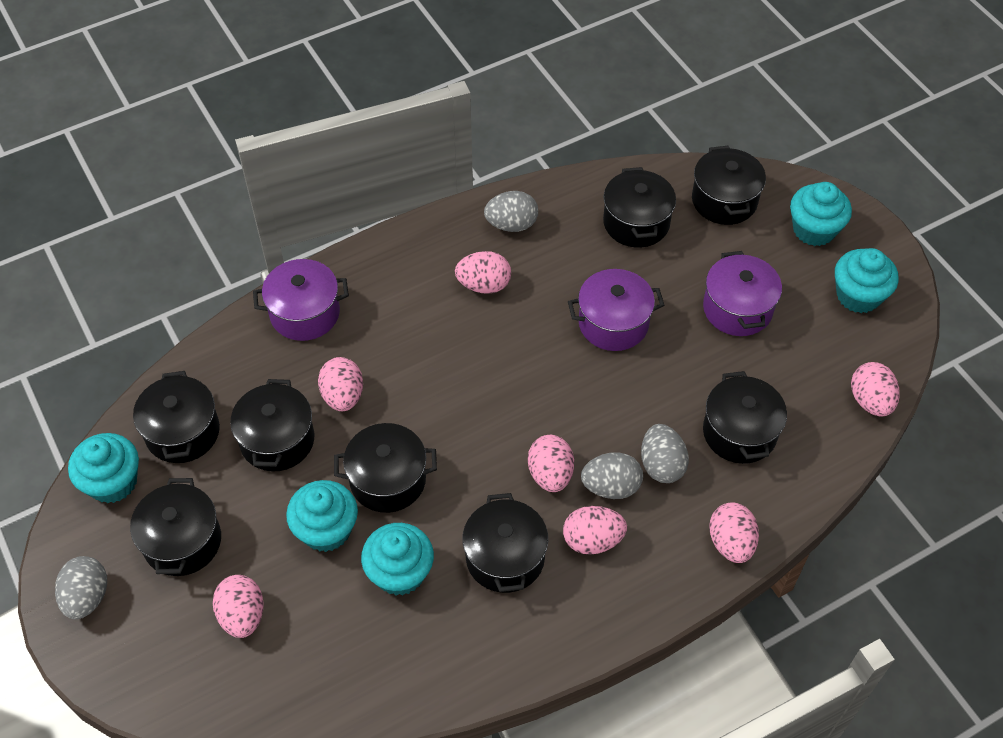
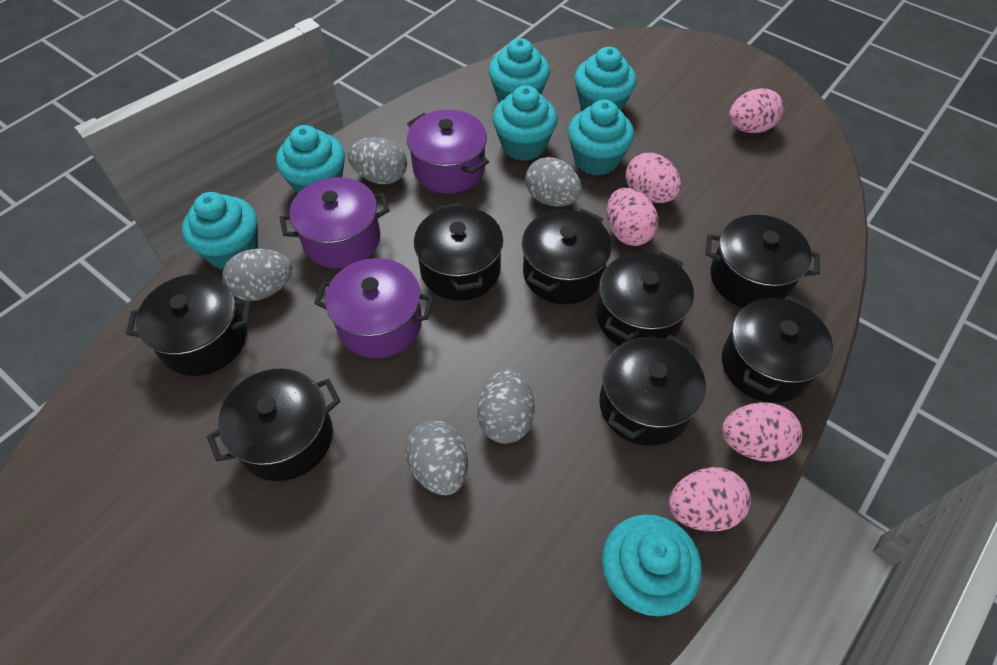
grey egg: 4 -> 5
pink egg: 7 -> 5
turquoise cupcake: 5 -> 7

